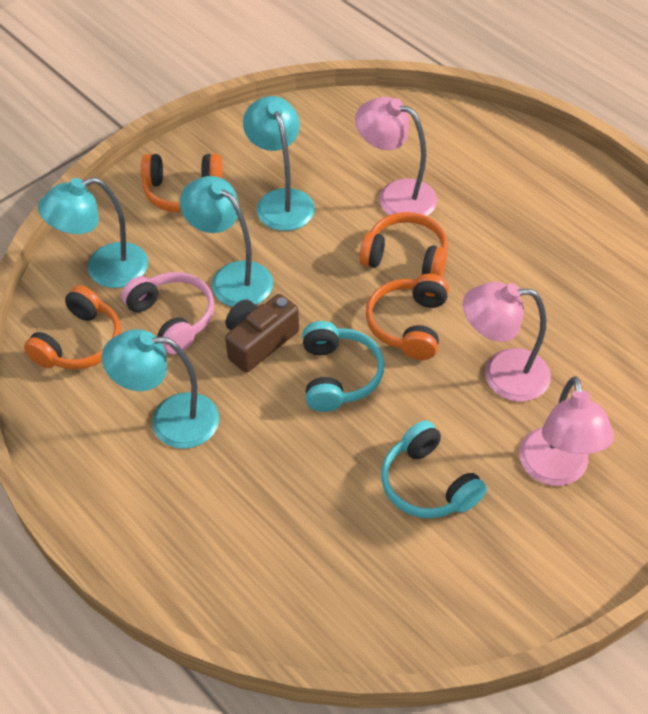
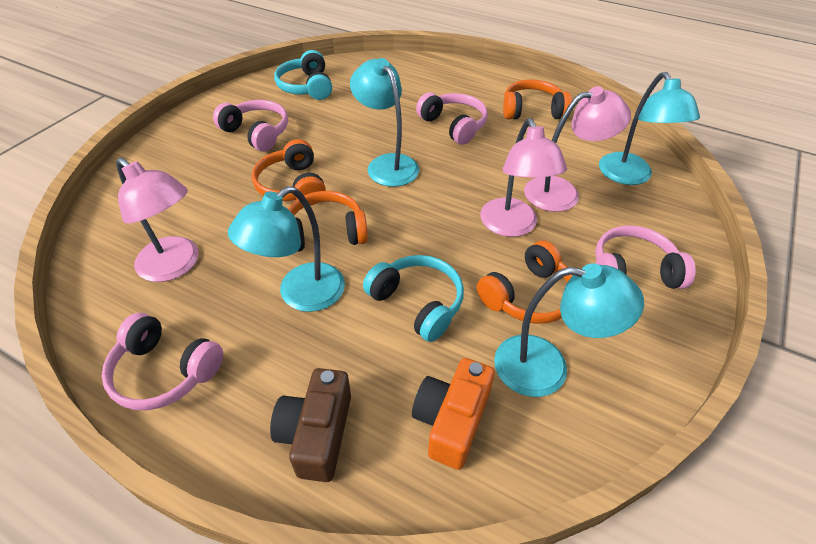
orange camera: 0 -> 1
pink headphones: 1 -> 4

